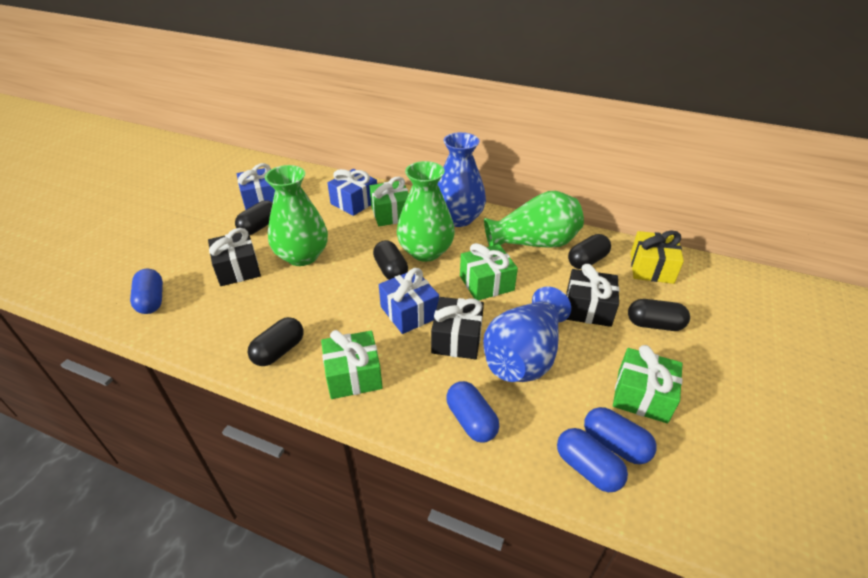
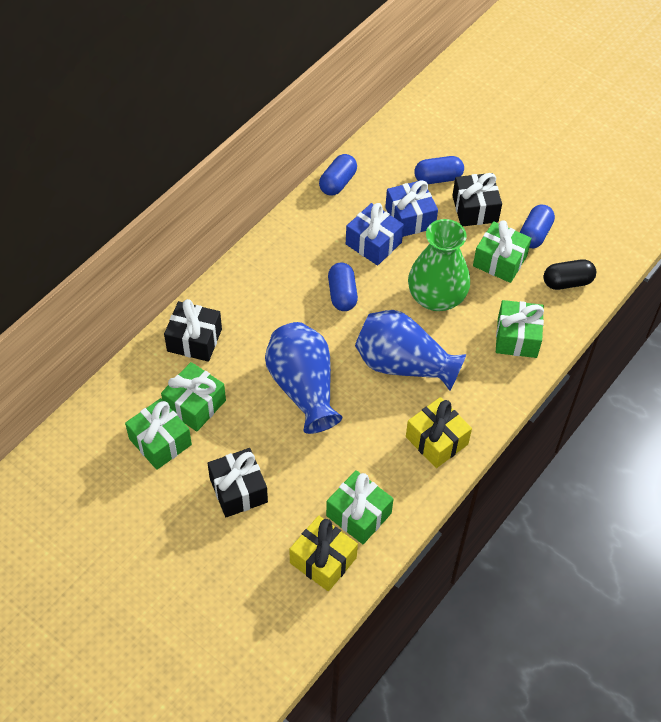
black capsule: 5 -> 1
blue gift: 3 -> 2
green gift: 4 -> 5
green vase: 3 -> 1
yellow gift: 1 -> 2

